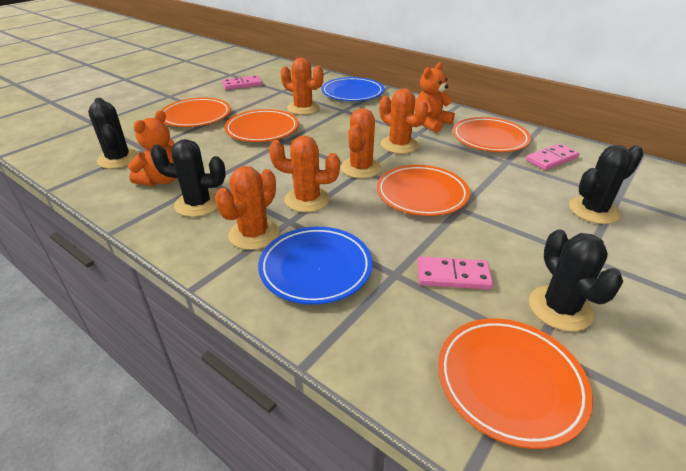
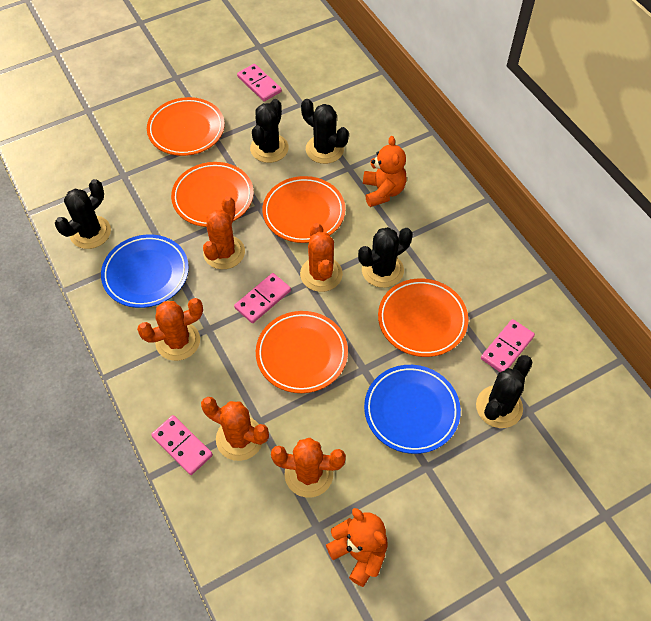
black cactus: 4 -> 5
pink domino: 3 -> 4

